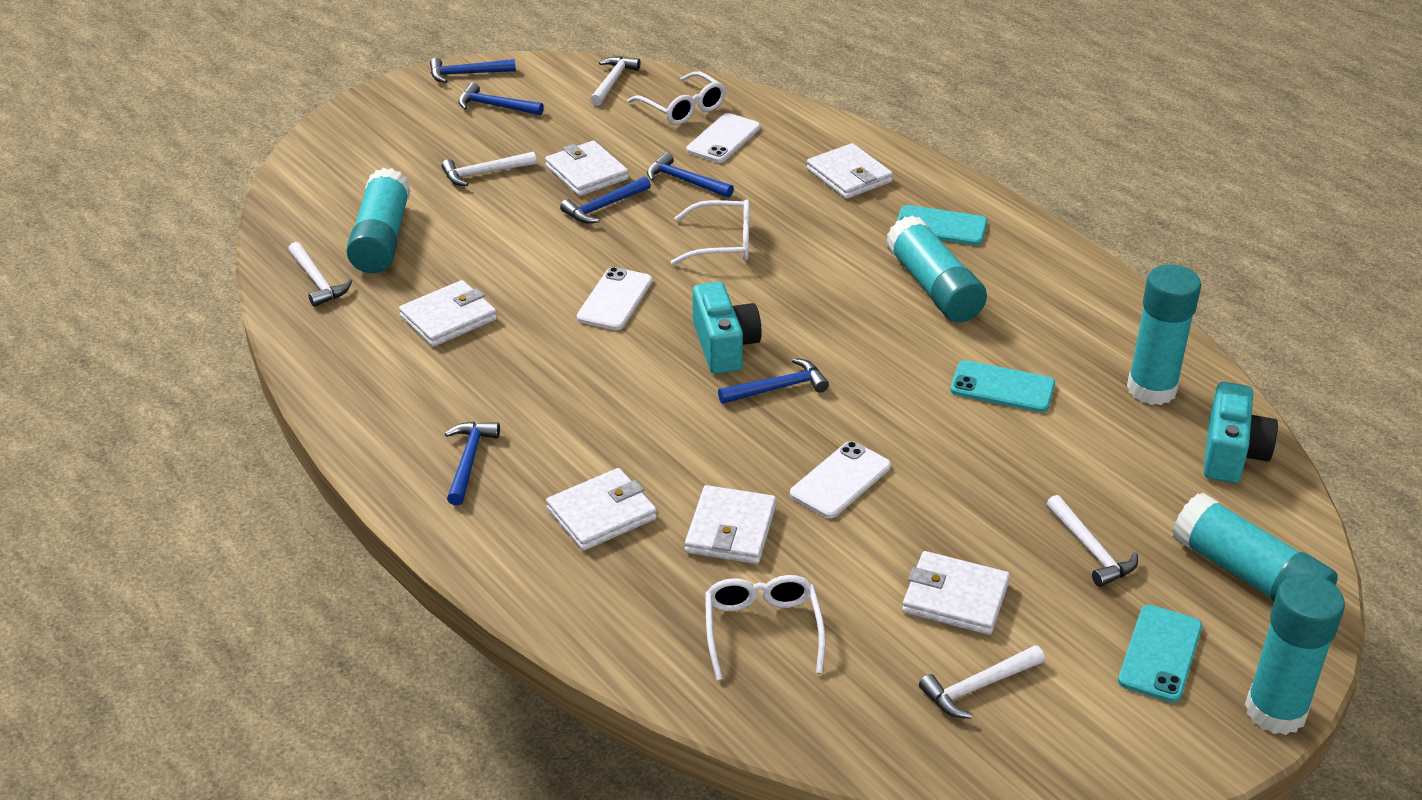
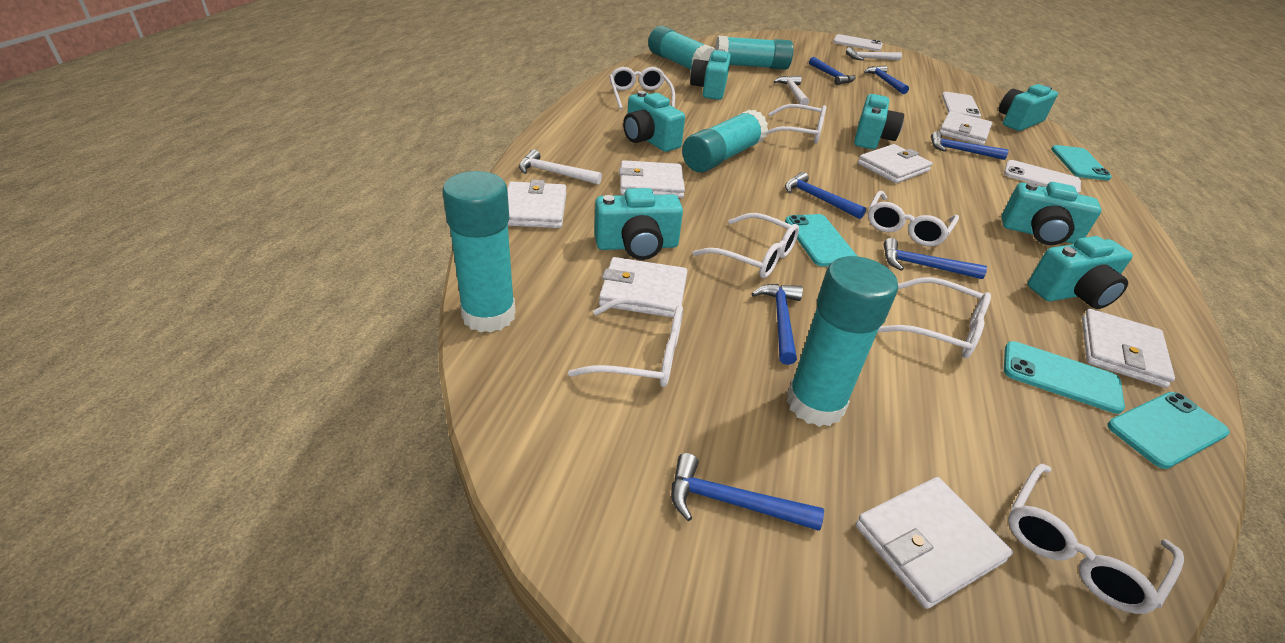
blue hammer: 6 -> 7
turquoise camera: 2 -> 7
turquoise phone: 3 -> 4
white glasses: 3 -> 7
white hammer: 5 -> 3
white wallet: 6 -> 7

